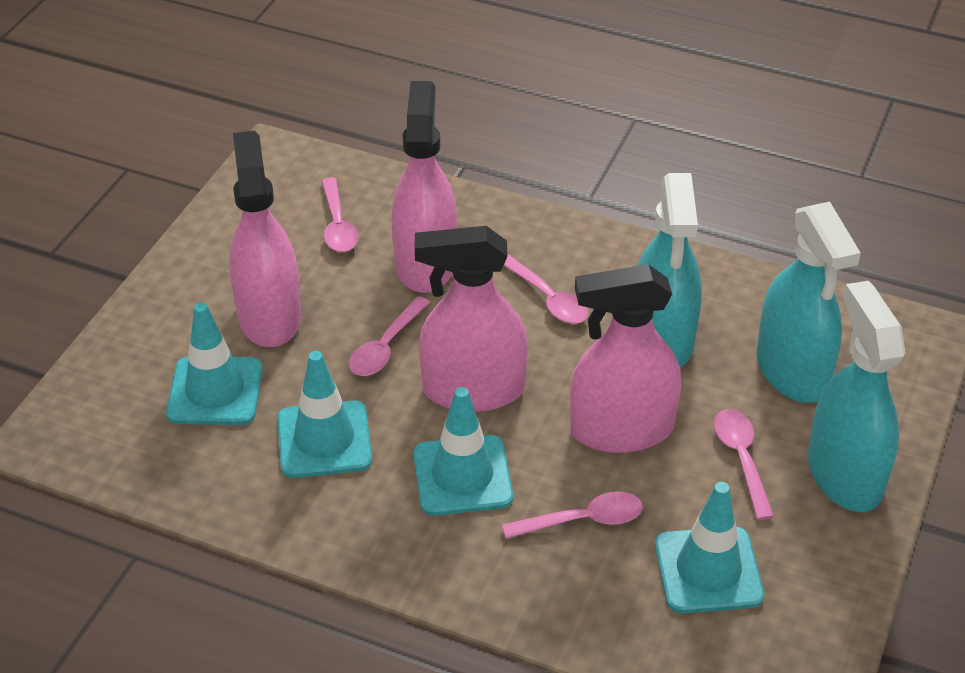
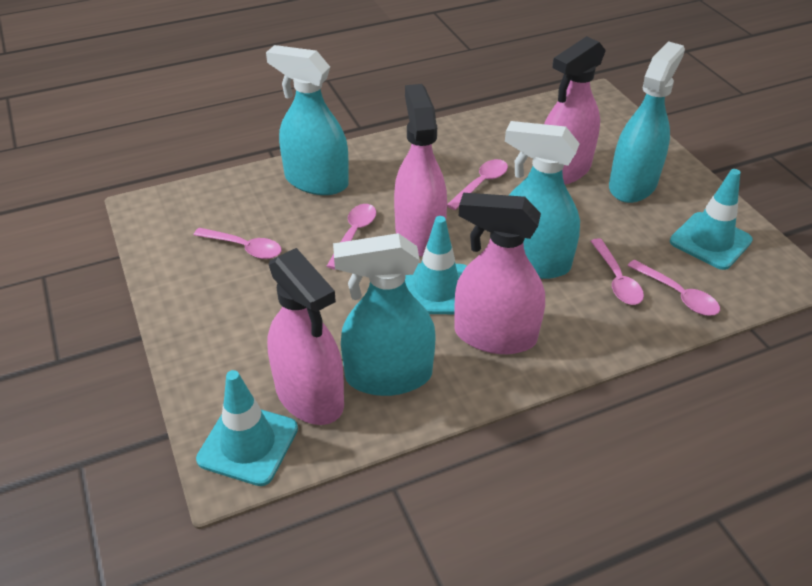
turquoise spray bottle: 3 -> 4
turquoise traffic cone: 4 -> 3

